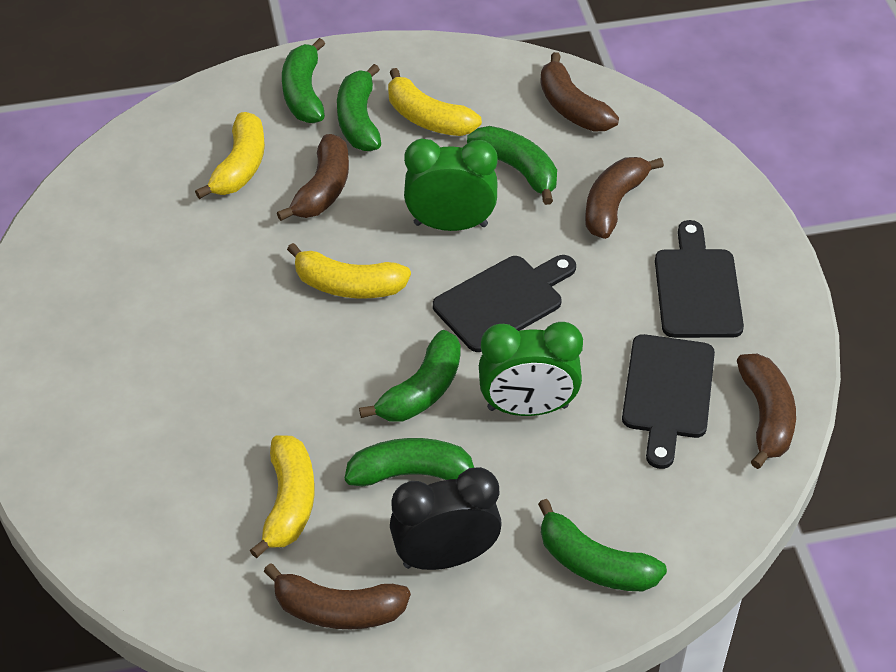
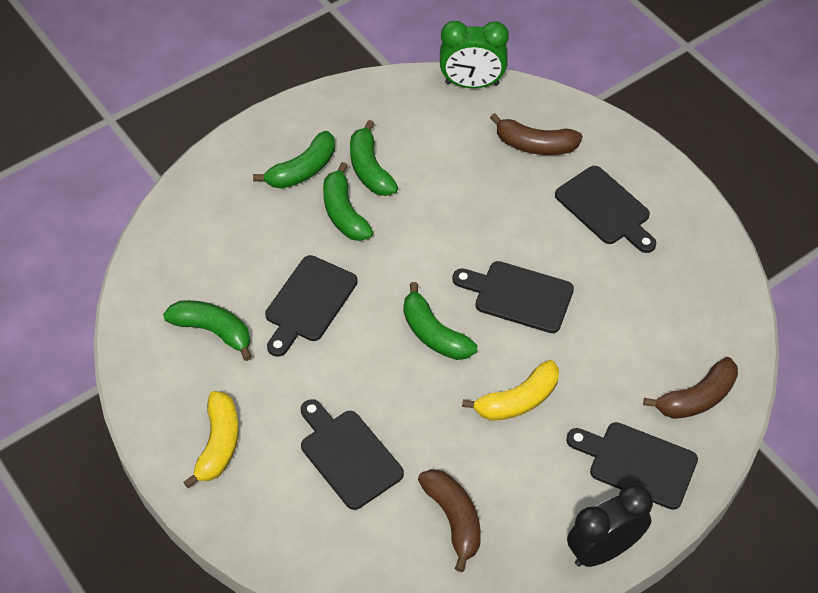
black cutting board: 3 -> 5
brown banana: 5 -> 3
green banana: 6 -> 5
green clock: 2 -> 1
yellow banana: 4 -> 2

